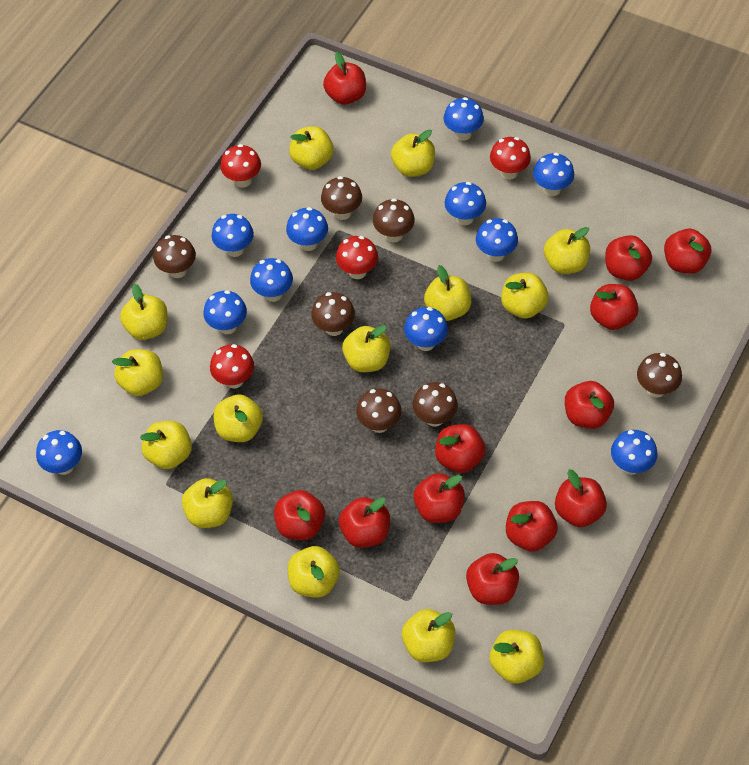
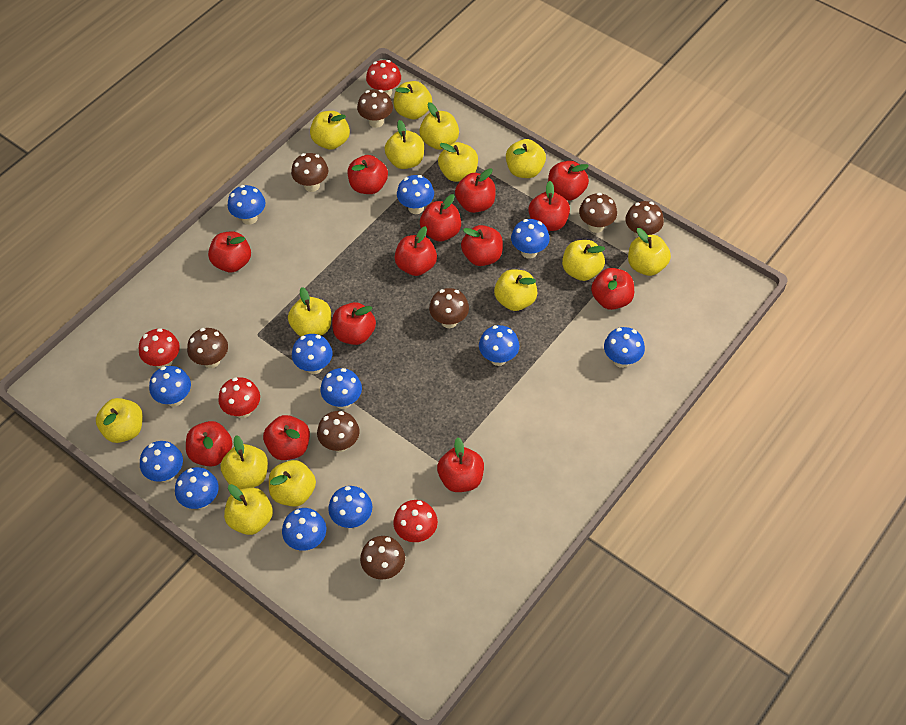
blue mushroom: 11 -> 12
brown mushroom: 7 -> 8
red apple: 12 -> 13

